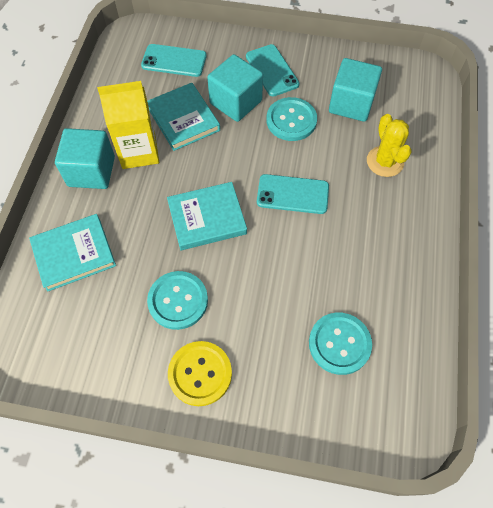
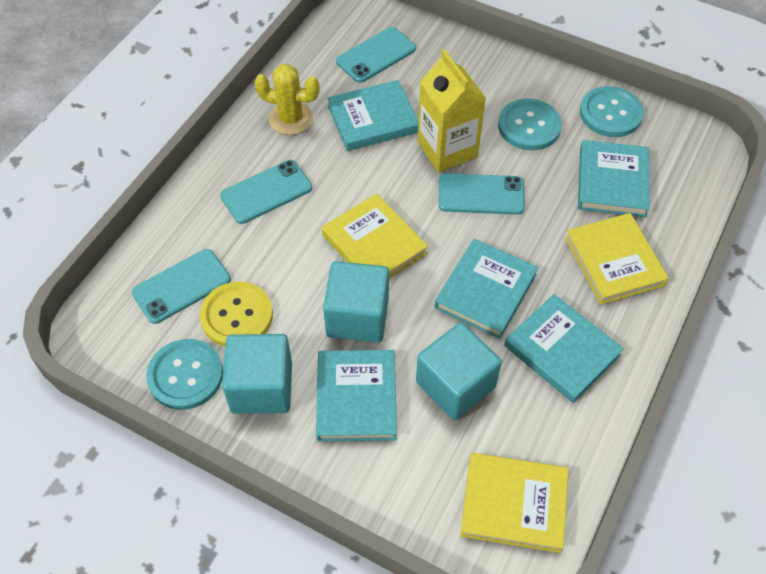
turquoise book: 3 -> 5
turquoise phone: 3 -> 4
yellow book: 0 -> 3

